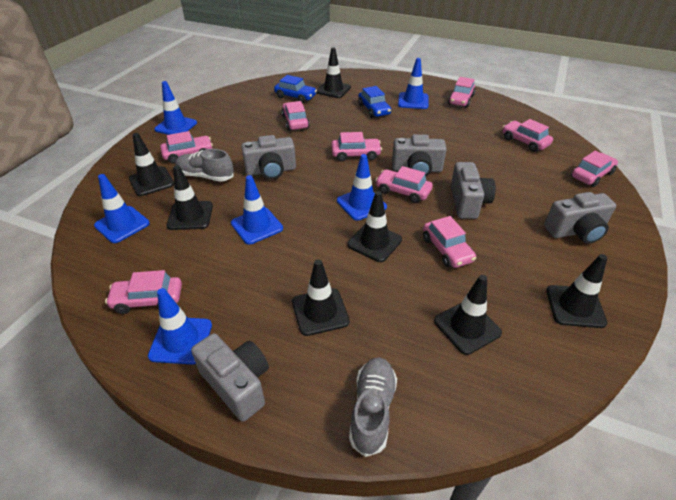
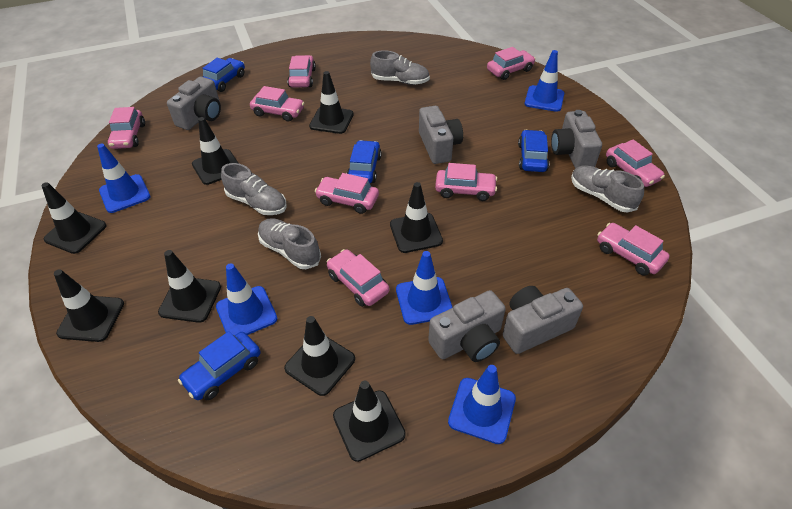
black traffic cone: 7 -> 8
blue car: 2 -> 4
blue traffic cone: 6 -> 5
grey shoe: 2 -> 4

